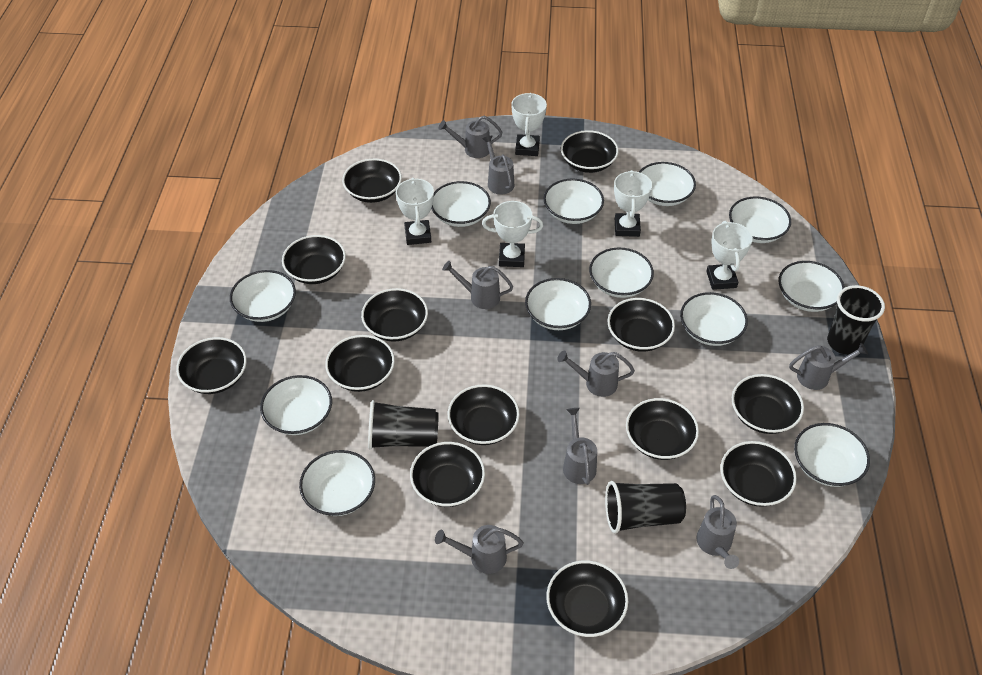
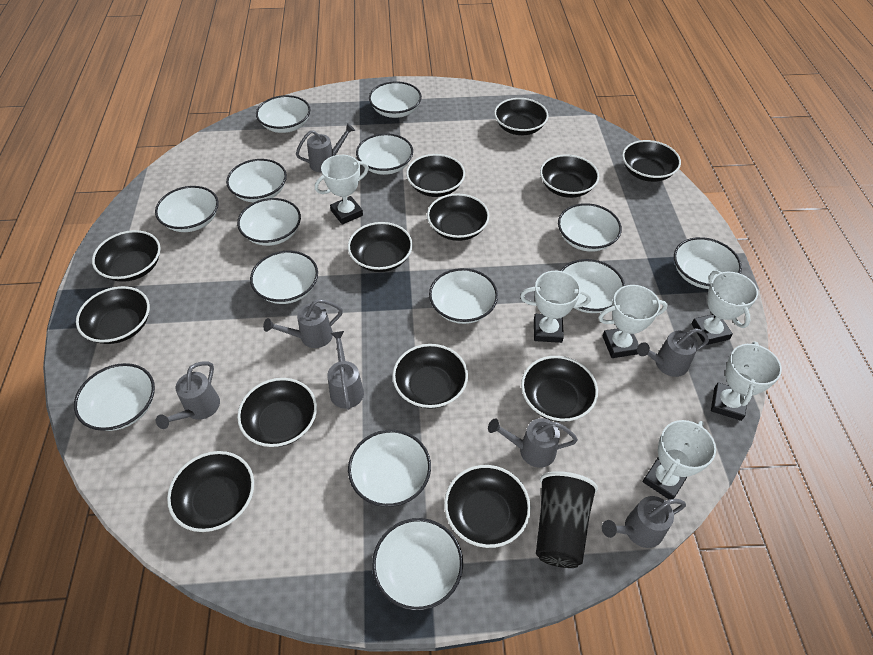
black cup: 3 -> 1
grey watering can: 8 -> 7
white bowl: 12 -> 14
white trophy: 5 -> 6

